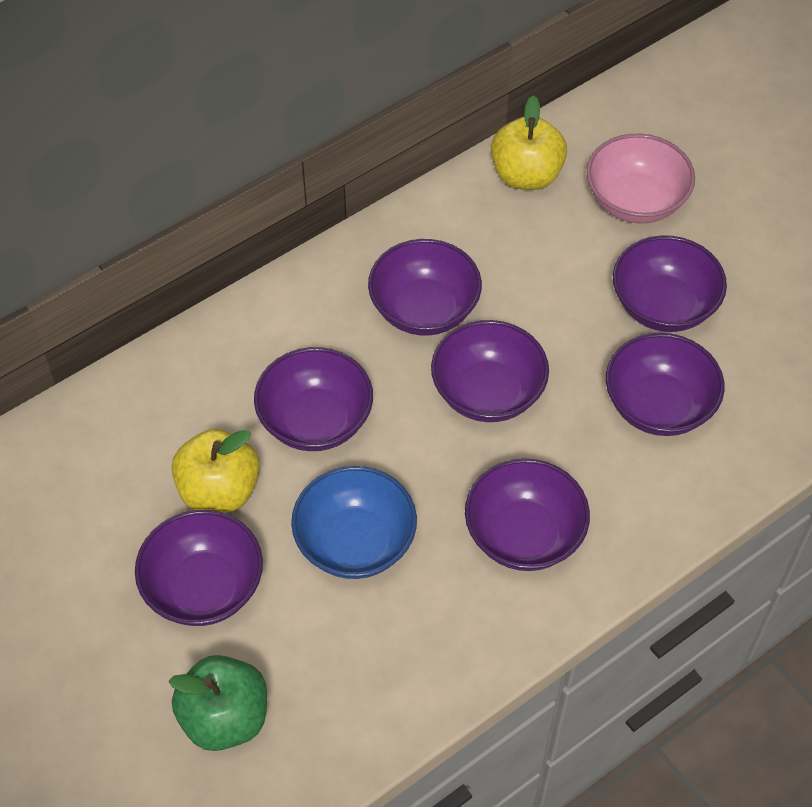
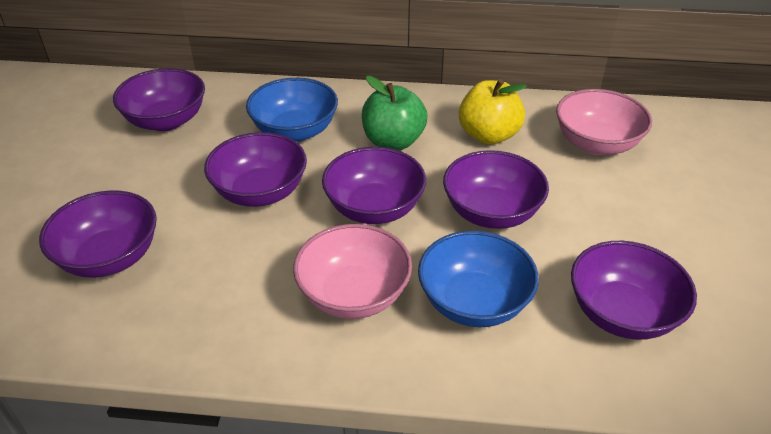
blue bowl: 1 -> 2
pink bowl: 1 -> 2
purple bowl: 7 -> 6
yellow apple: 2 -> 1

